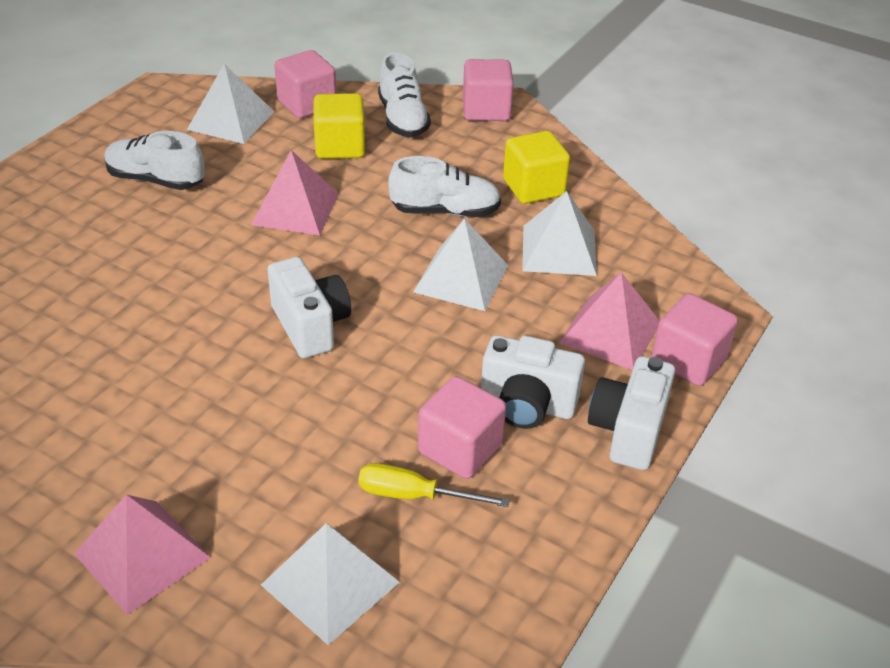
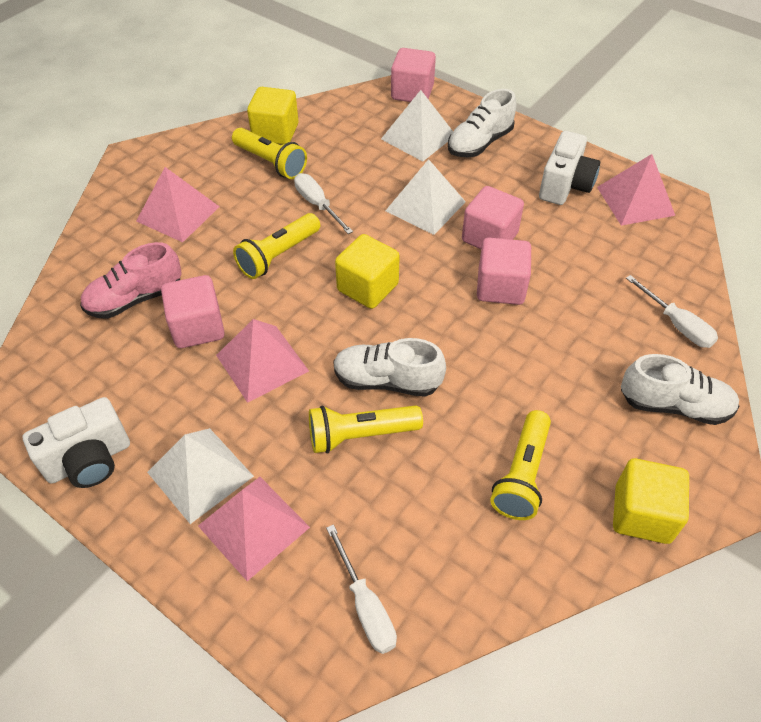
pink pyramid: 3 -> 4
pink shoe: 0 -> 1
white camera: 3 -> 2
white pyramid: 4 -> 3
white screwdriver: 0 -> 3
yellow cube: 2 -> 3
yellow flashlight: 0 -> 4
yellow screwdriver: 1 -> 0

